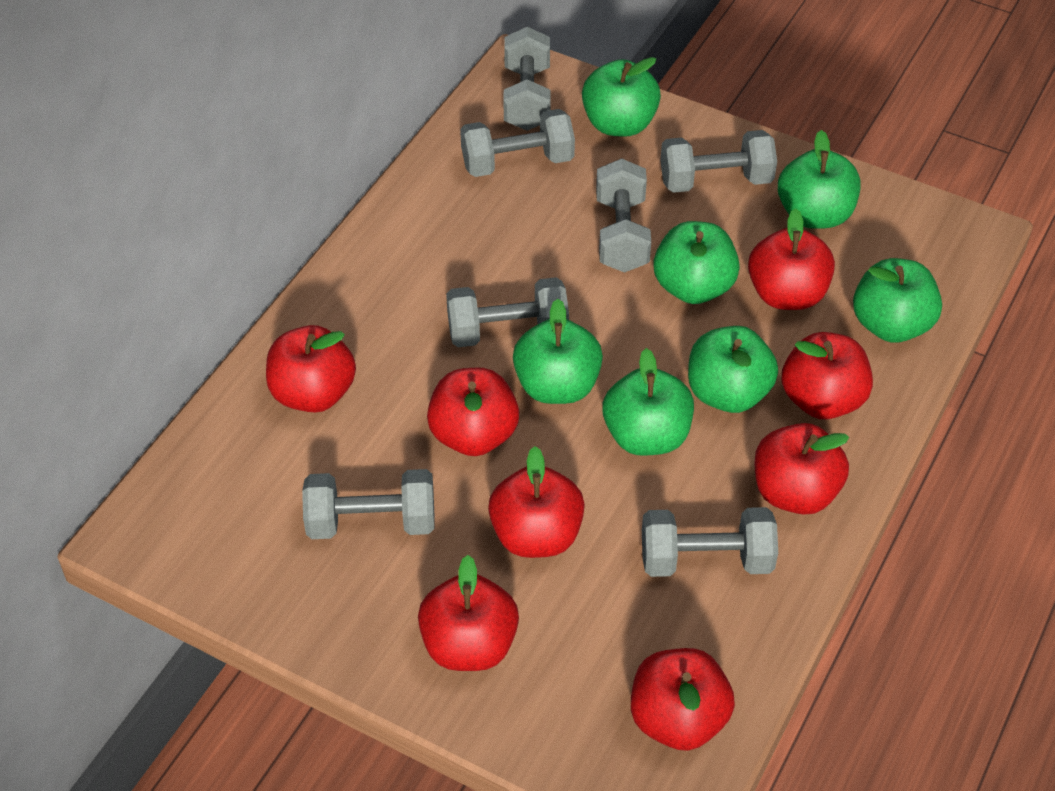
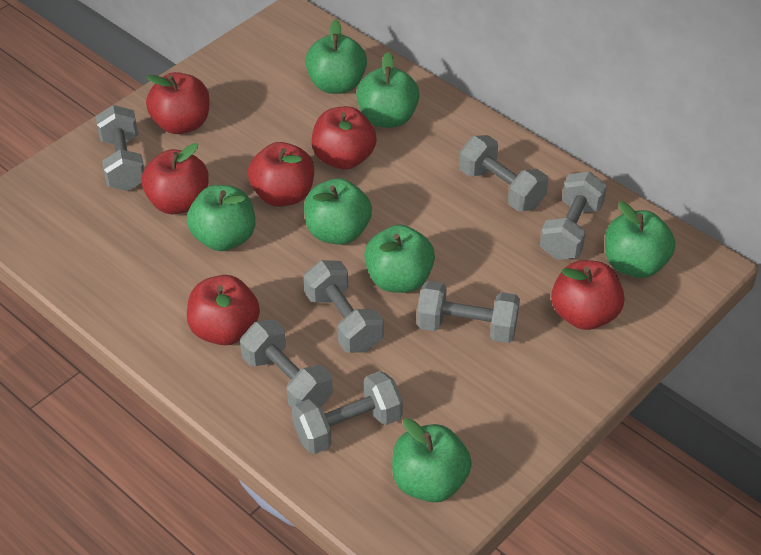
red apple: 8 -> 6

